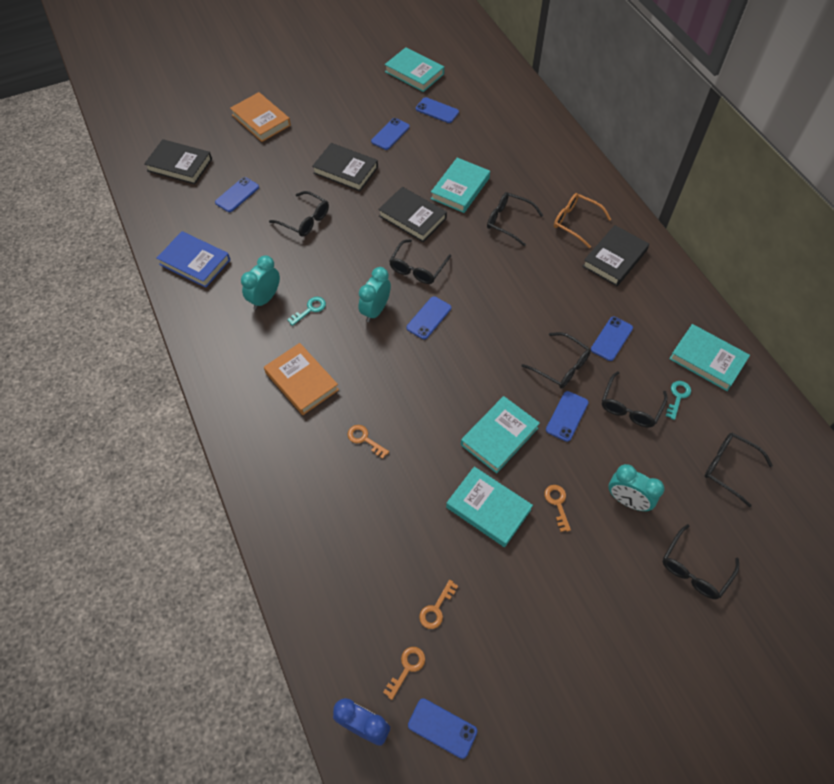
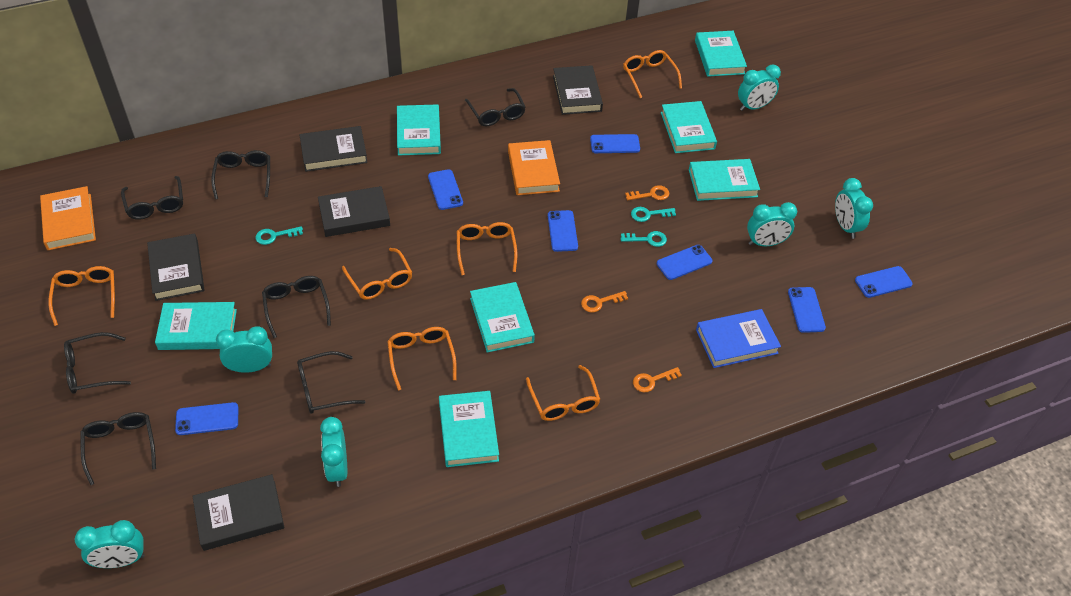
black book: 4 -> 5
blue clock: 1 -> 0
orange glasses: 1 -> 6
orange key: 4 -> 3
turquoise book: 5 -> 7
turquoise clock: 3 -> 6
turquoise key: 2 -> 3

